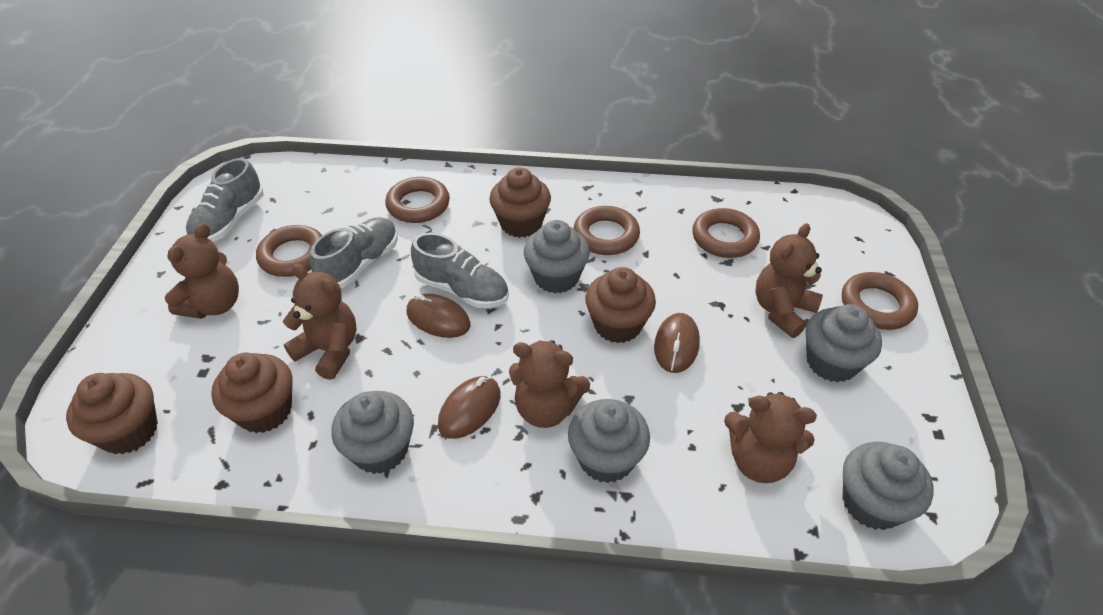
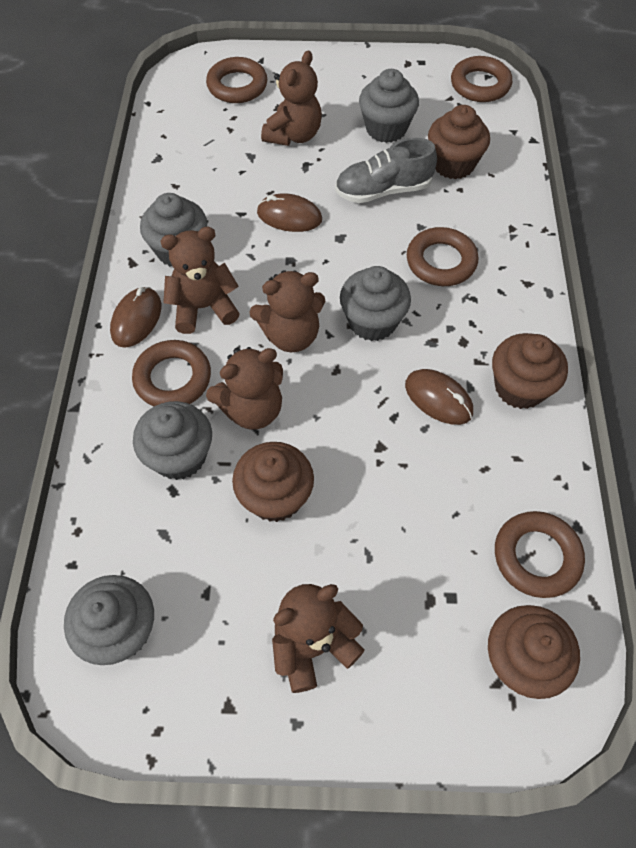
grey shoe: 3 -> 1

